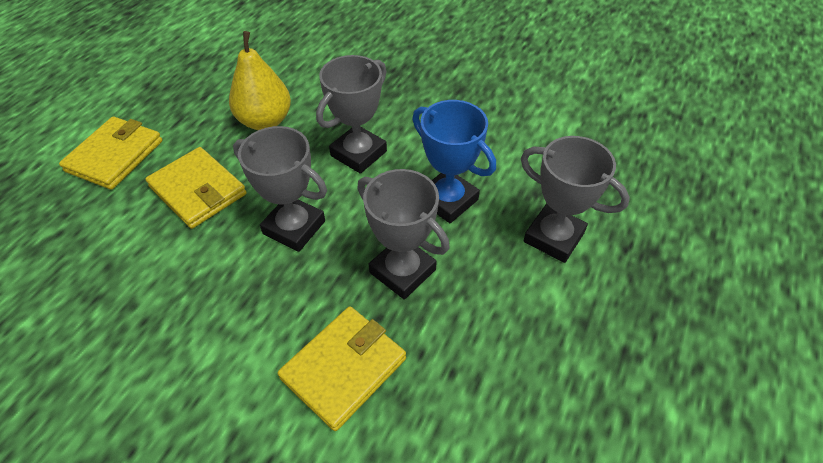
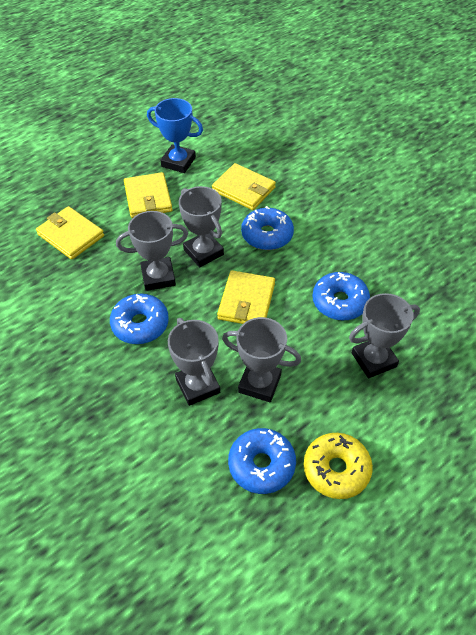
blue donut: 0 -> 4
grey trophy: 4 -> 5
yellow donut: 0 -> 1
yellow pear: 1 -> 0
yellow wallet: 3 -> 4

